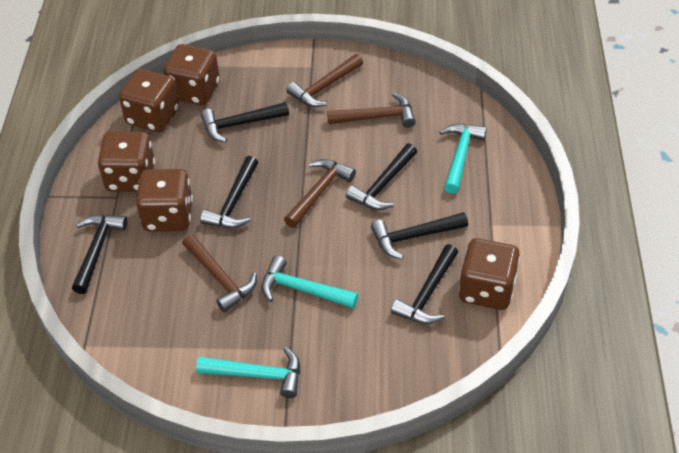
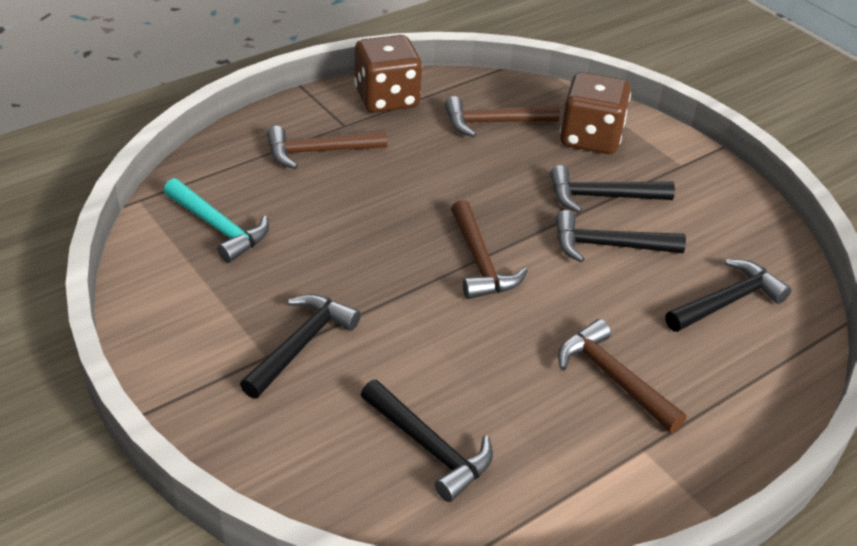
black hammer: 6 -> 5
brown dice: 5 -> 2
turquoise hammer: 3 -> 1

